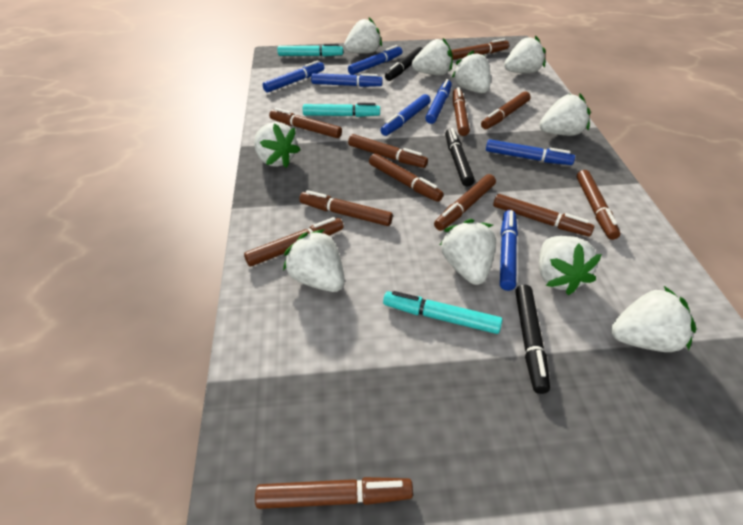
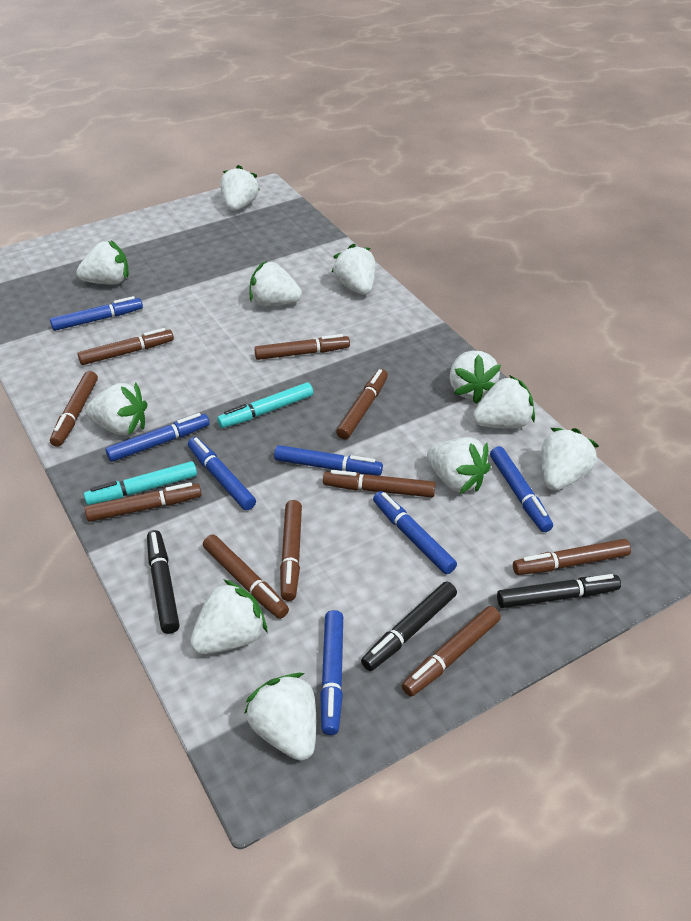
brown marker: 12 -> 10
turquoise marker: 3 -> 2
white strawberry: 10 -> 11

